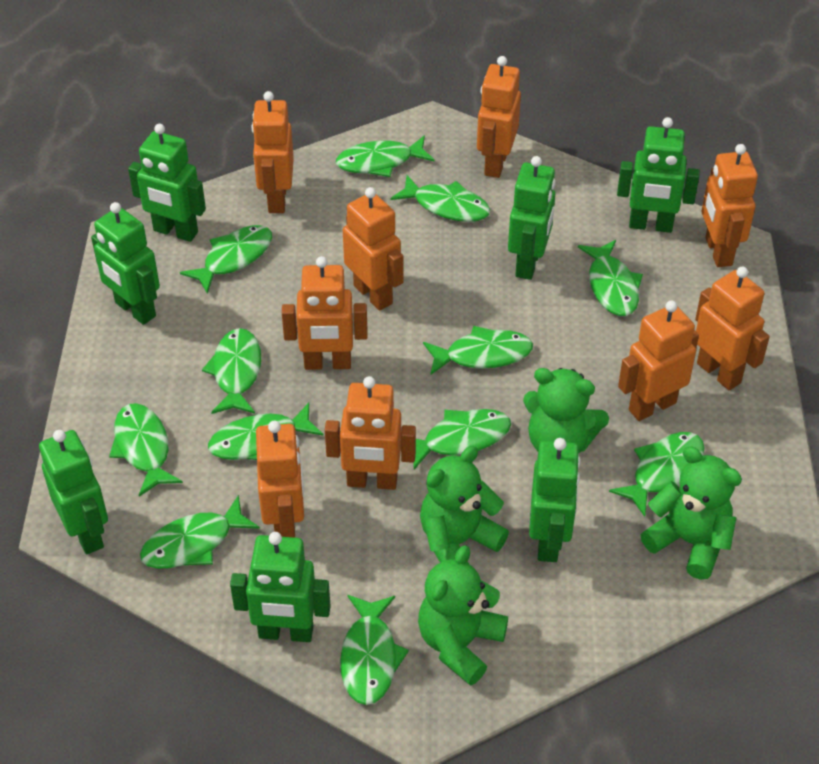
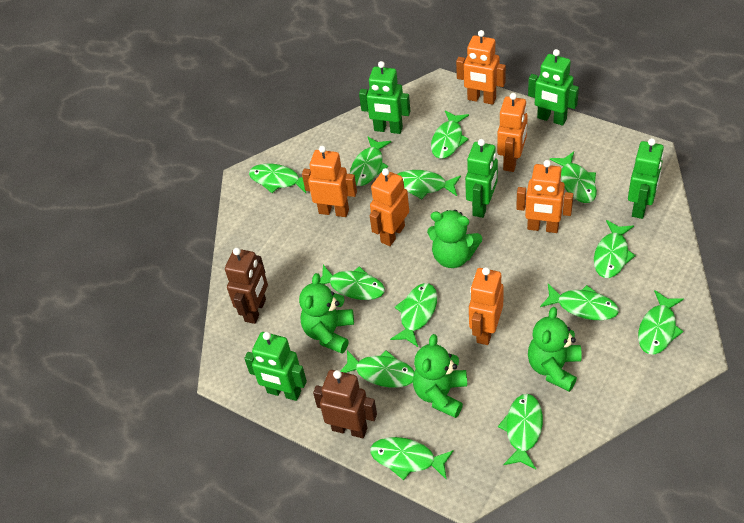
brown robot: 0 -> 2
green fish: 12 -> 13
green robot: 7 -> 5
orange robot: 9 -> 6

